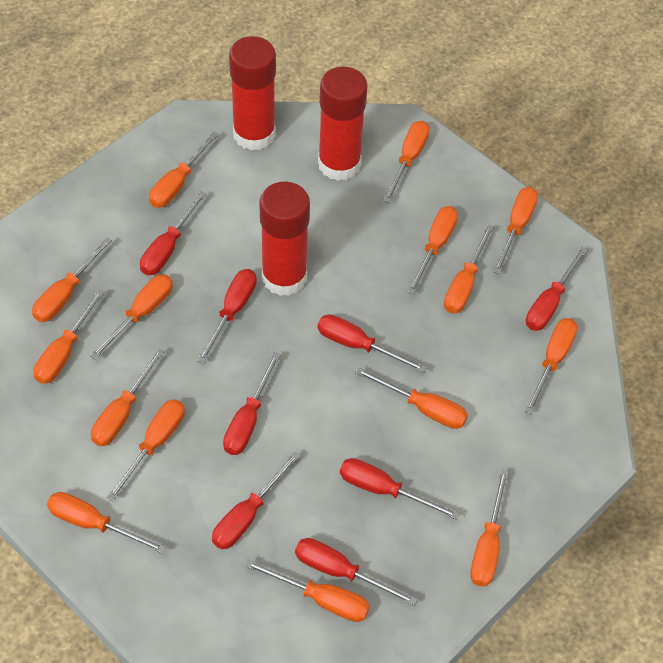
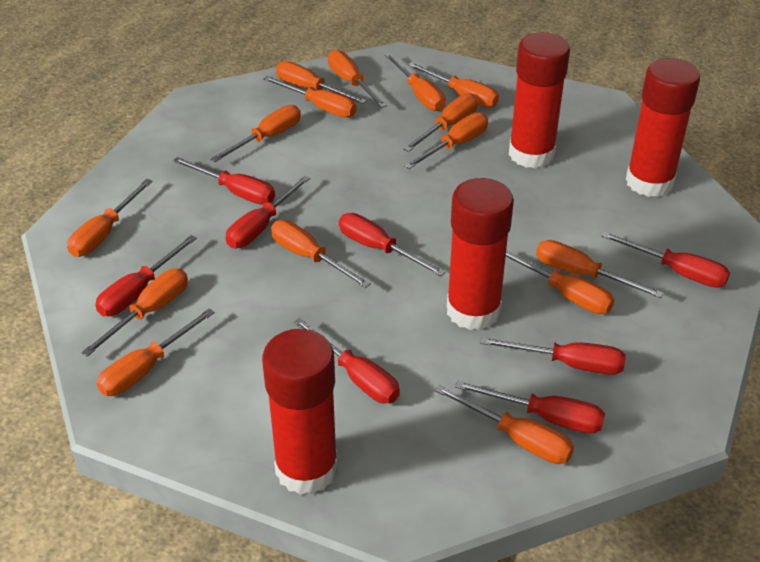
red glue stick: 3 -> 4

